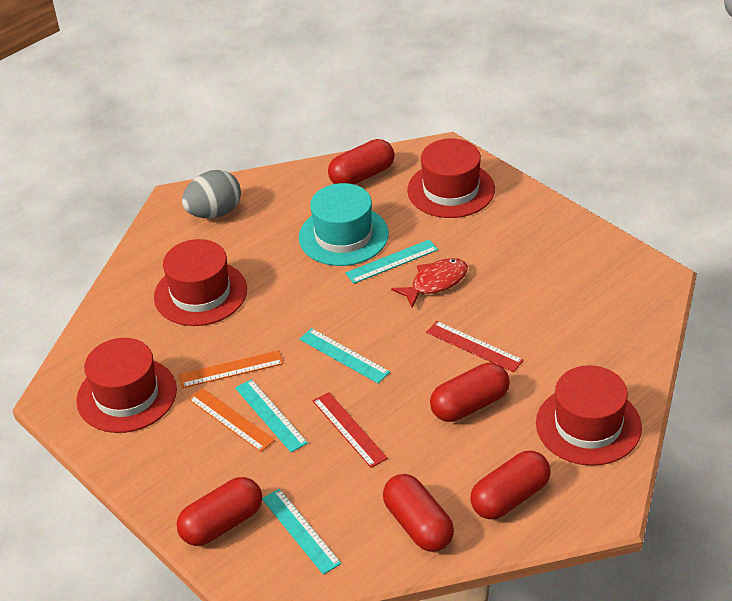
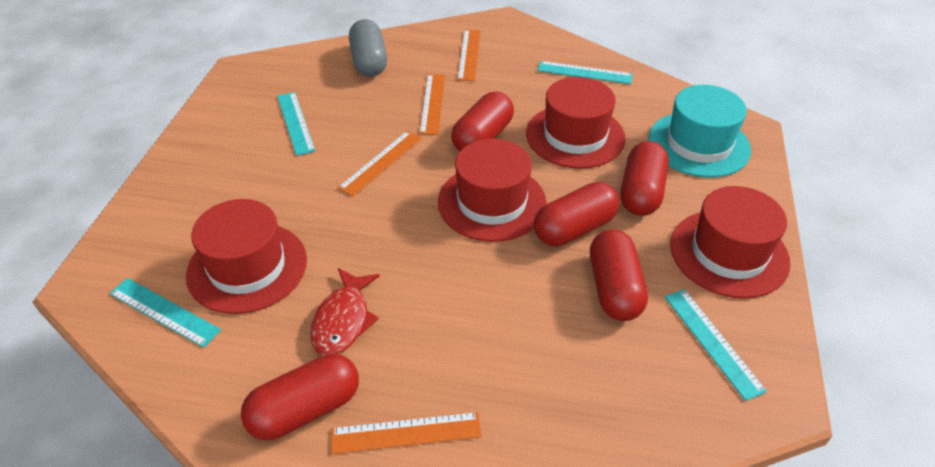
grey capsule: 0 -> 1
grey egg: 1 -> 0
orange ruler: 2 -> 4
red ruler: 2 -> 0

